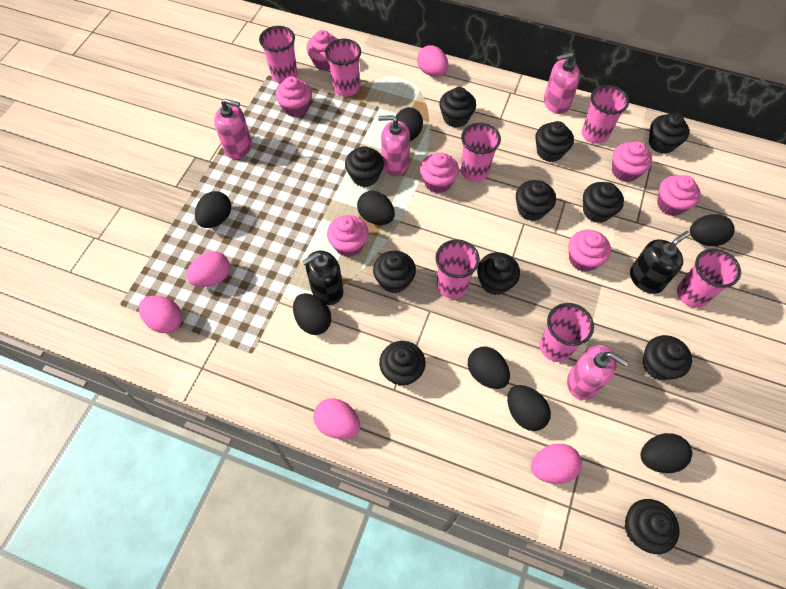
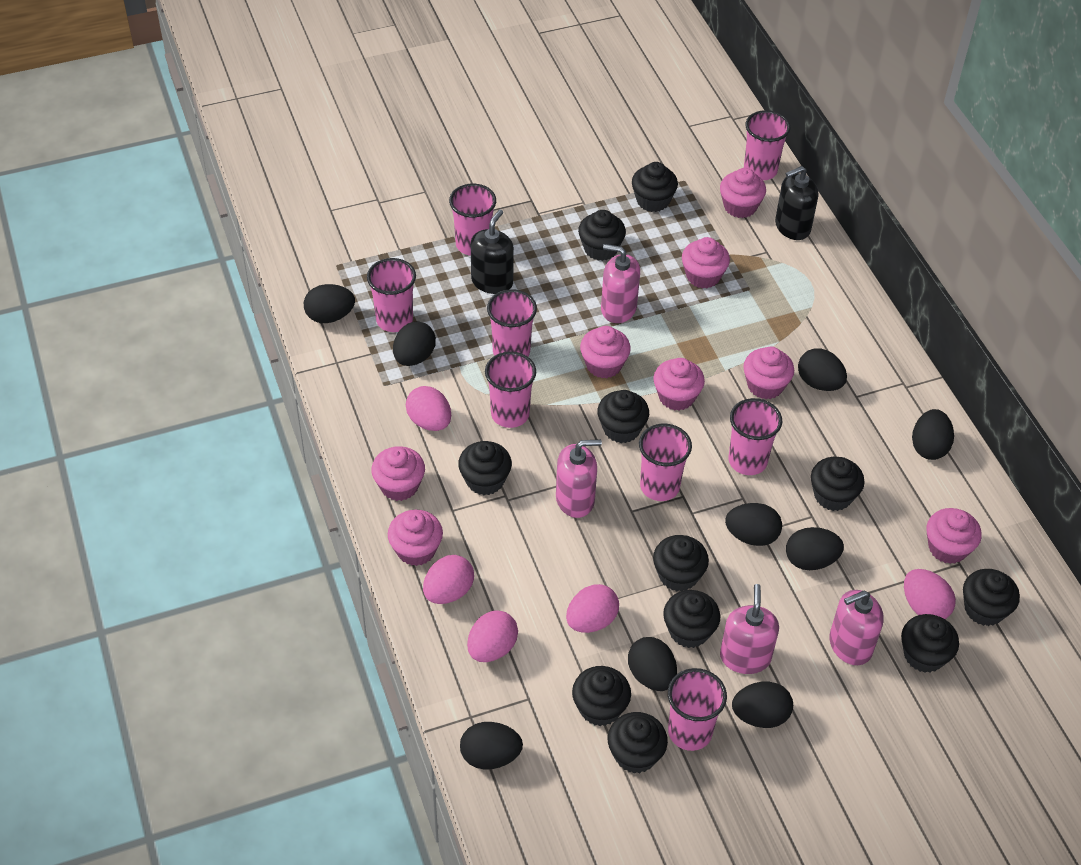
black egg: 8 -> 9
pink cup: 7 -> 8
pink cupcake: 7 -> 8

